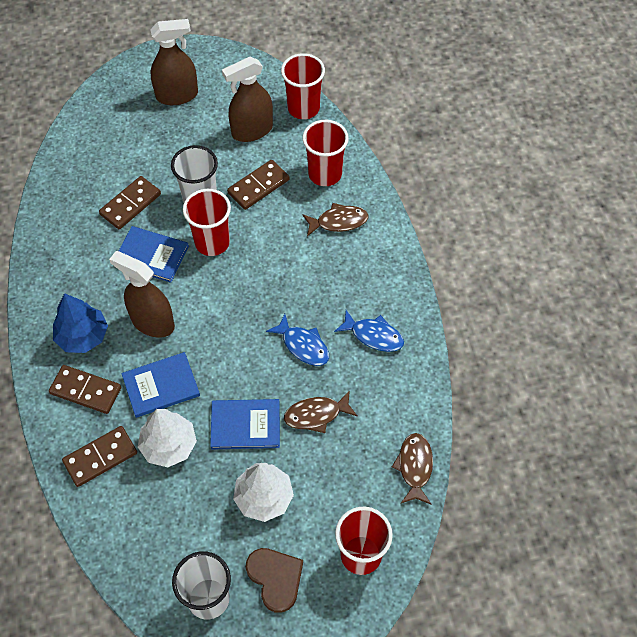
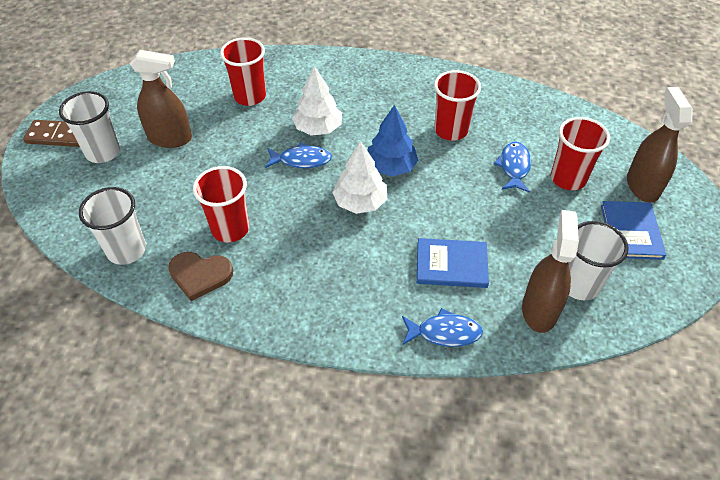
blue book: 3 -> 2
blue fish: 2 -> 3
brown domino: 4 -> 1
brown fish: 3 -> 0
white cup: 2 -> 3

